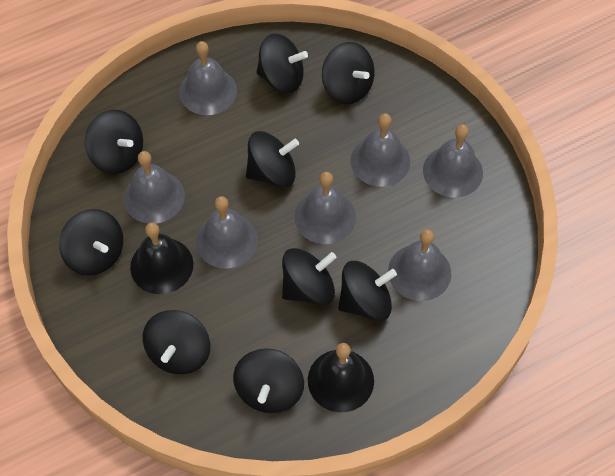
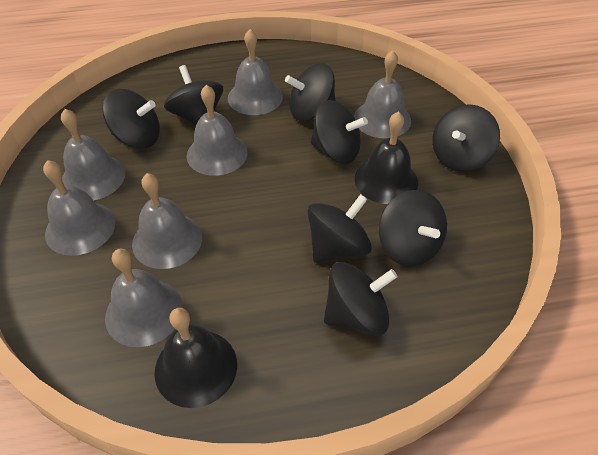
black spinning top: 9 -> 8

